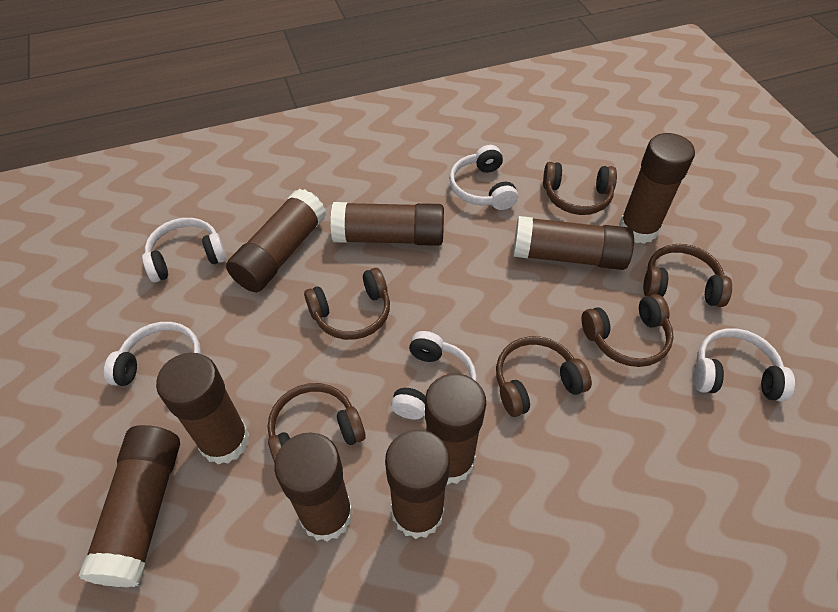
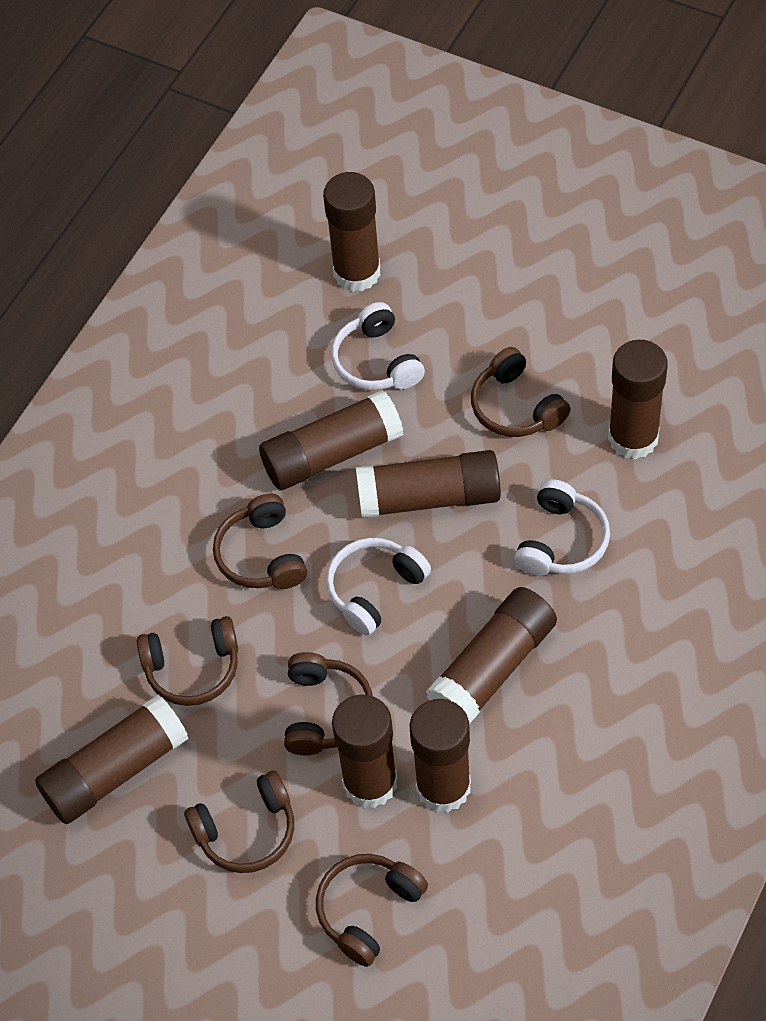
brown glue stick: 9 -> 8
white headphones: 5 -> 3

